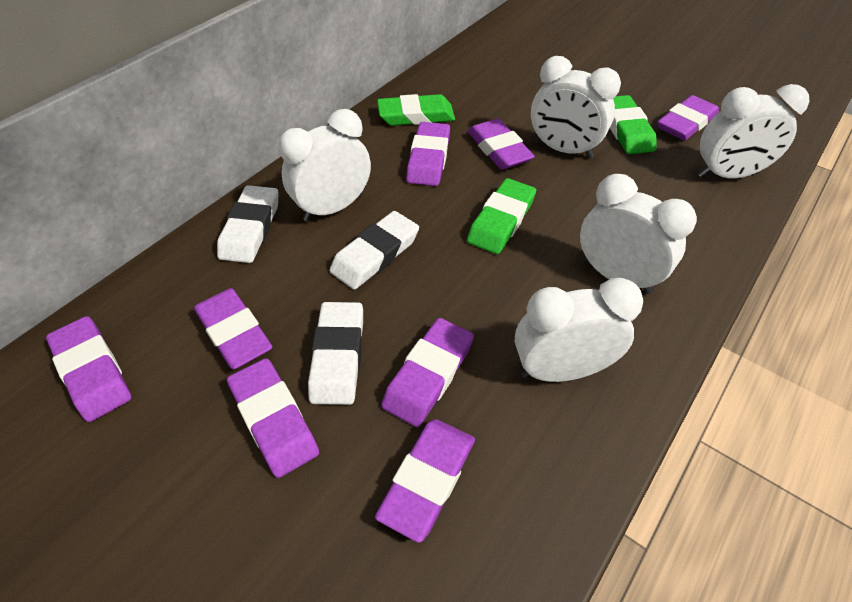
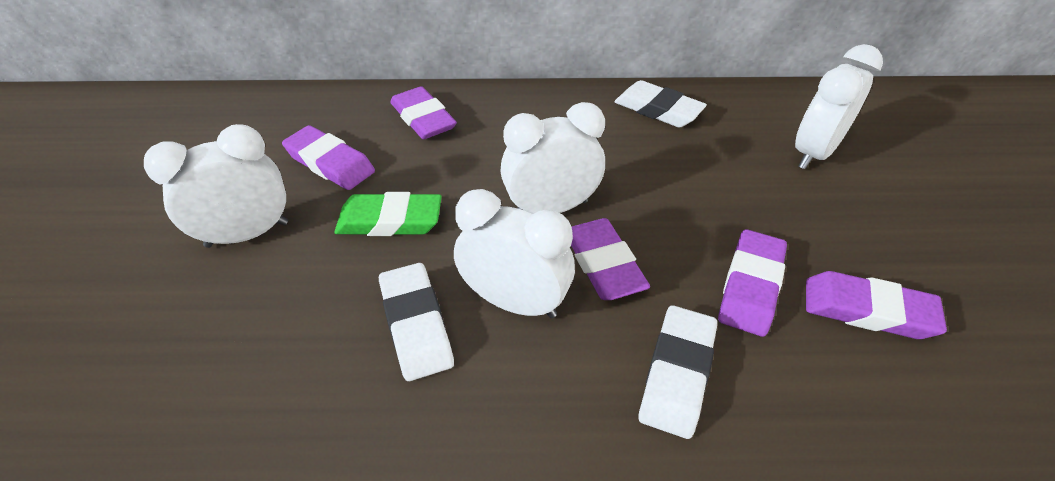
green eraser: 3 -> 1
purple eraser: 8 -> 5
white clock: 5 -> 4

